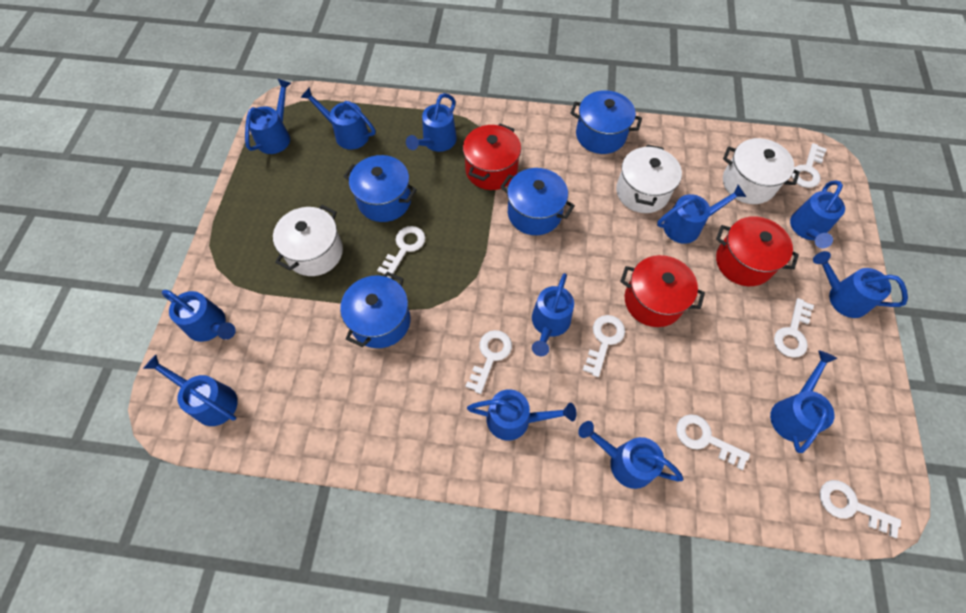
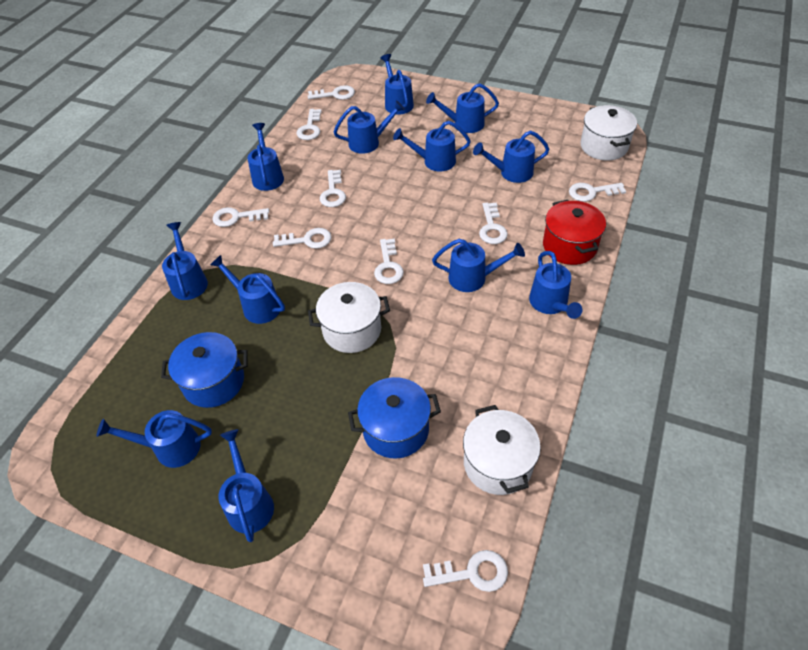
blue pot: 4 -> 2
red pot: 3 -> 1
white key: 7 -> 9

